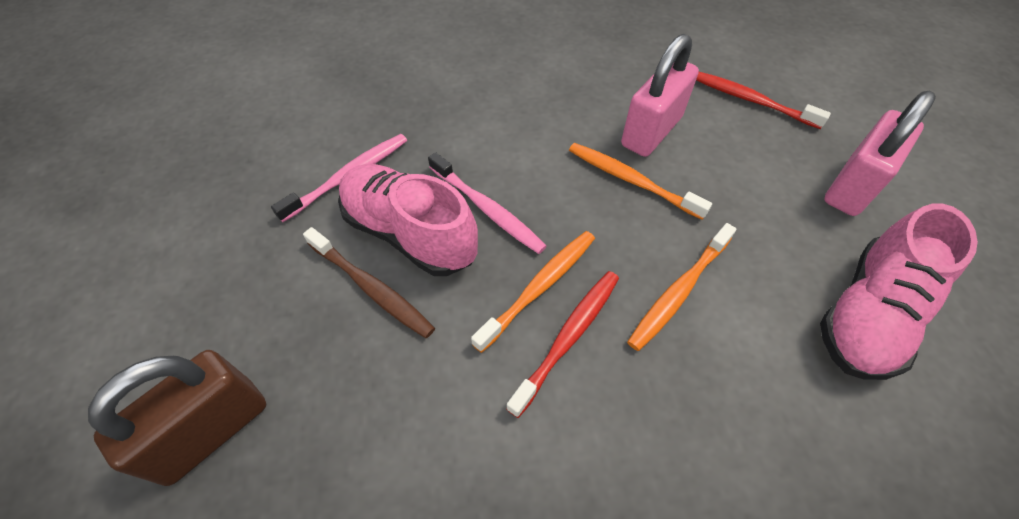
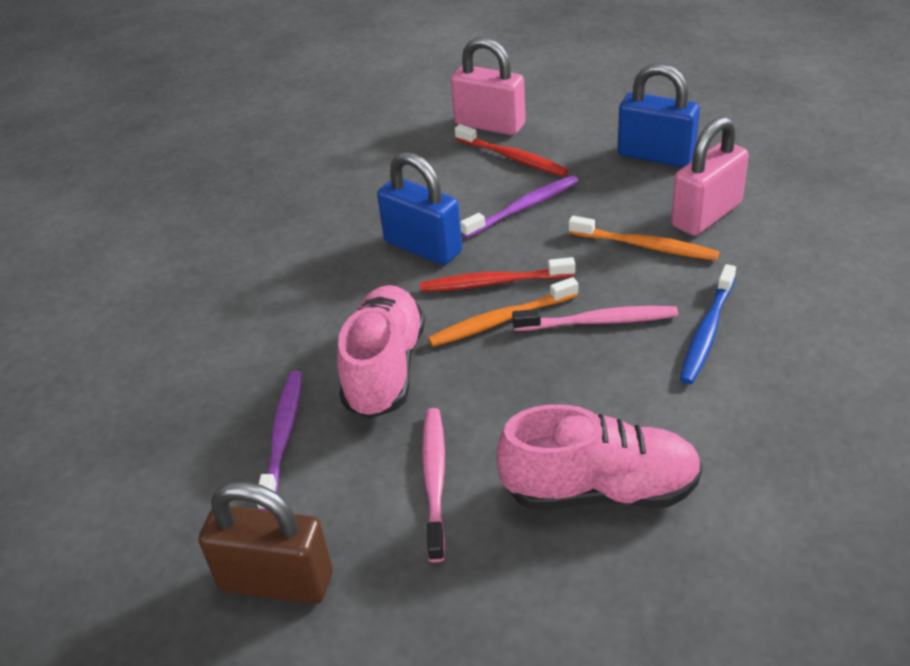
blue padlock: 0 -> 2
blue toothbrush: 0 -> 1
brown toothbrush: 1 -> 0
orange toothbrush: 3 -> 2
purple toothbrush: 0 -> 2

